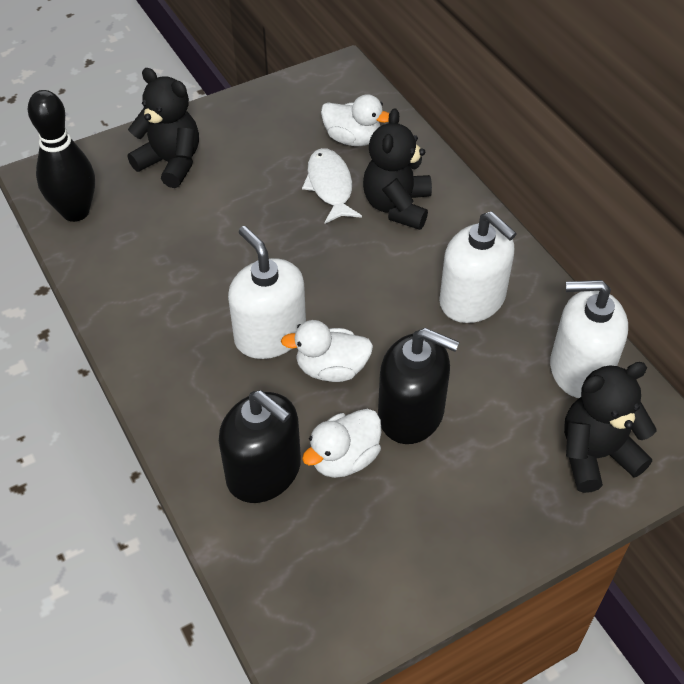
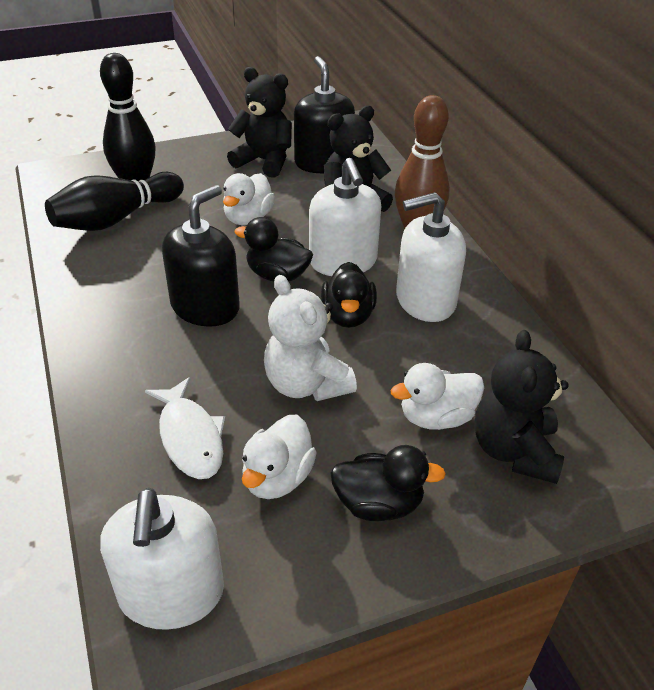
black bowling pin: 1 -> 2
black duck: 0 -> 3
brown bowling pin: 0 -> 1
white teddy bear: 0 -> 1

